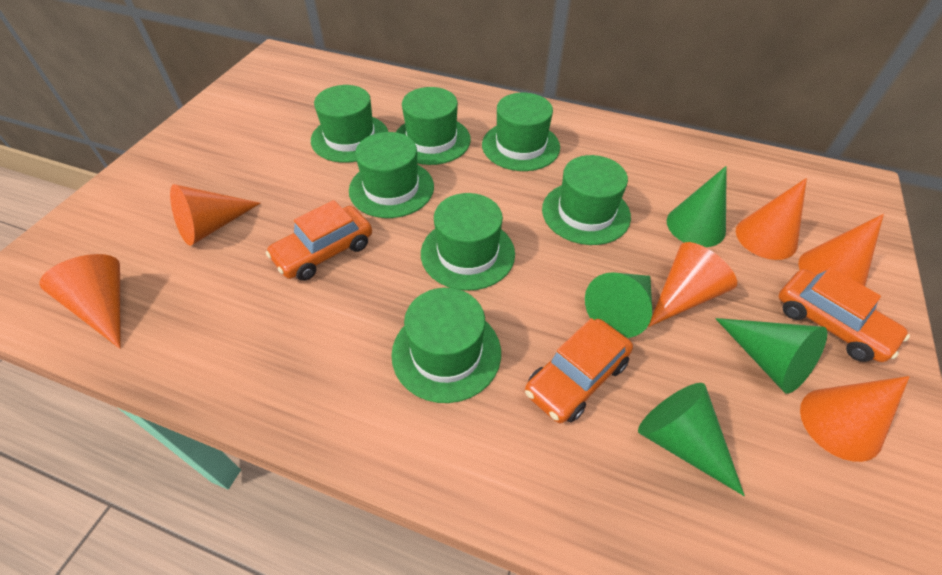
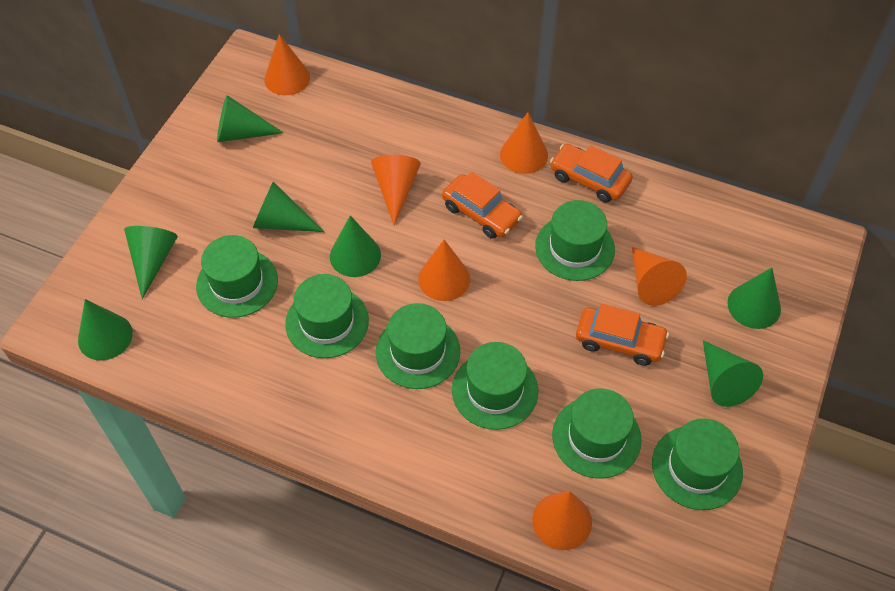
green cone: 4 -> 7

